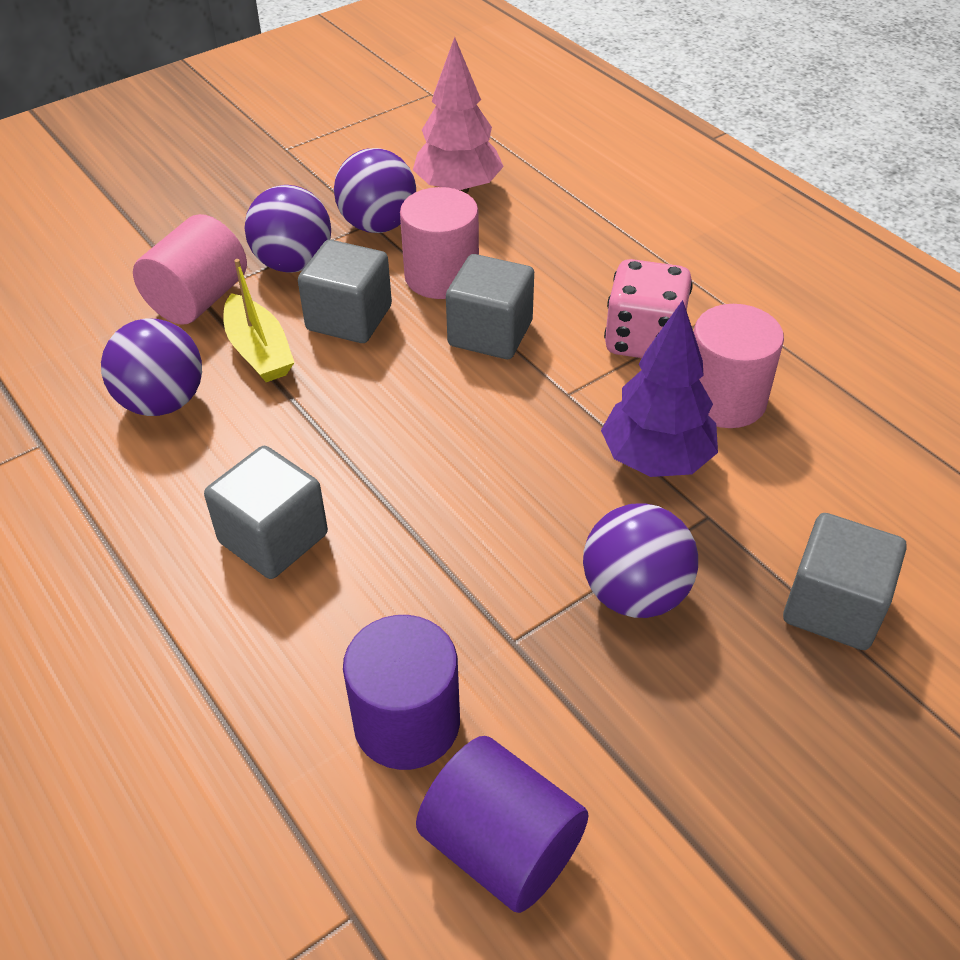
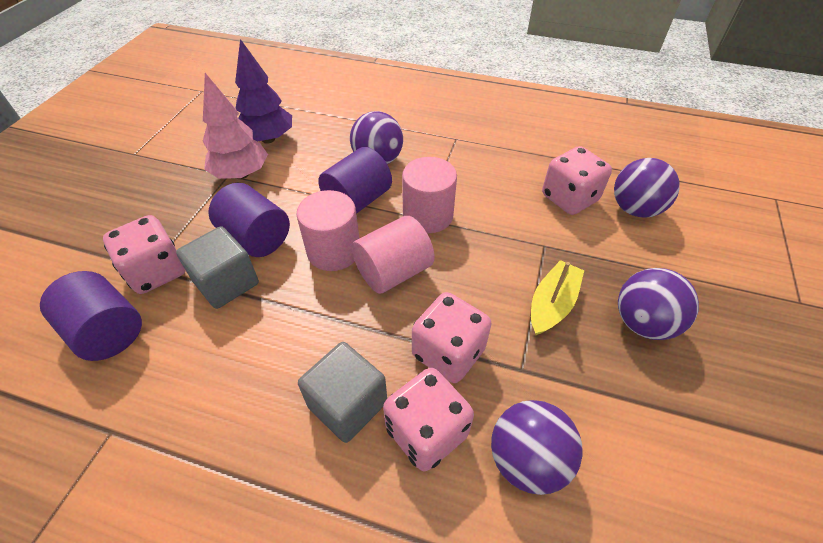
grey cube: 4 -> 2
pink dice: 1 -> 4
purple cylinder: 2 -> 3

